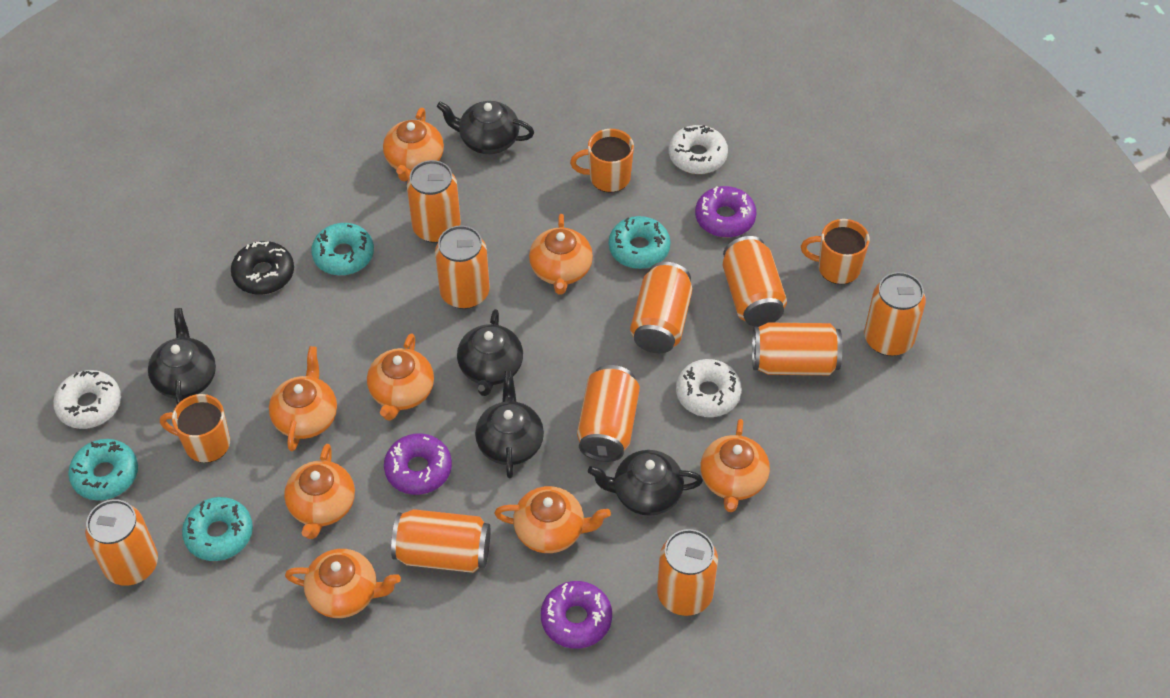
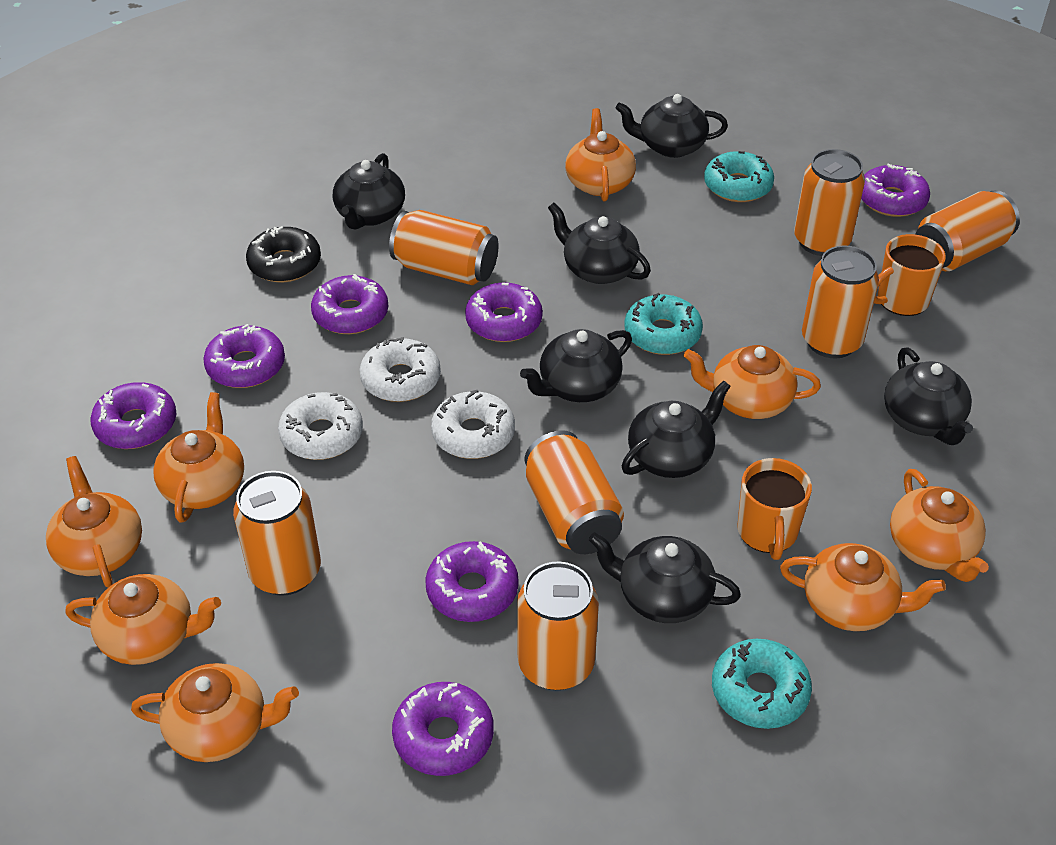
black teapot: 5 -> 7
orange can: 10 -> 7
orange mug: 3 -> 2
purple donut: 3 -> 7
turquoise donut: 4 -> 3

